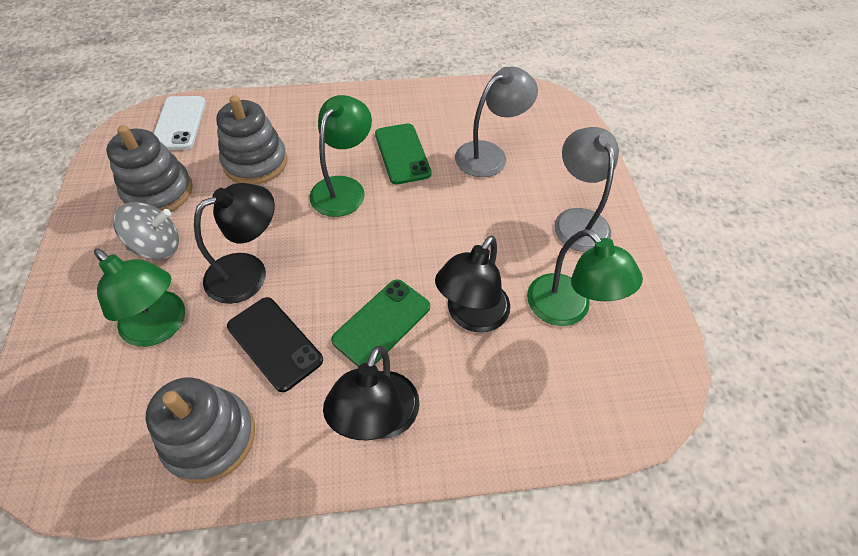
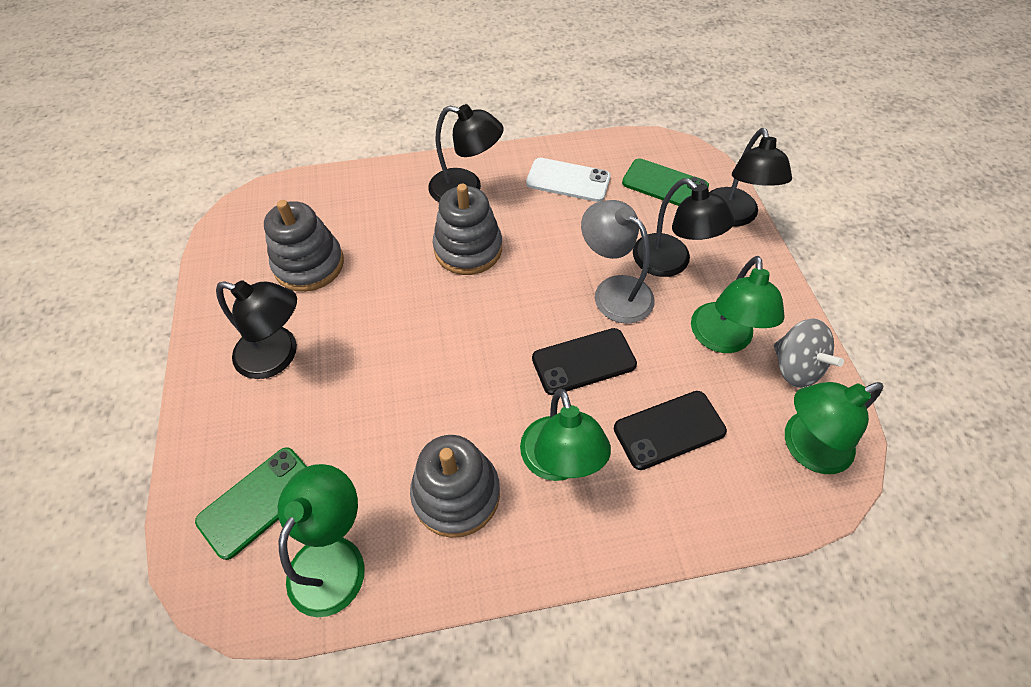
black lamp: 3 -> 4
black phone: 1 -> 2
green lamp: 3 -> 4
grey lamp: 2 -> 1

